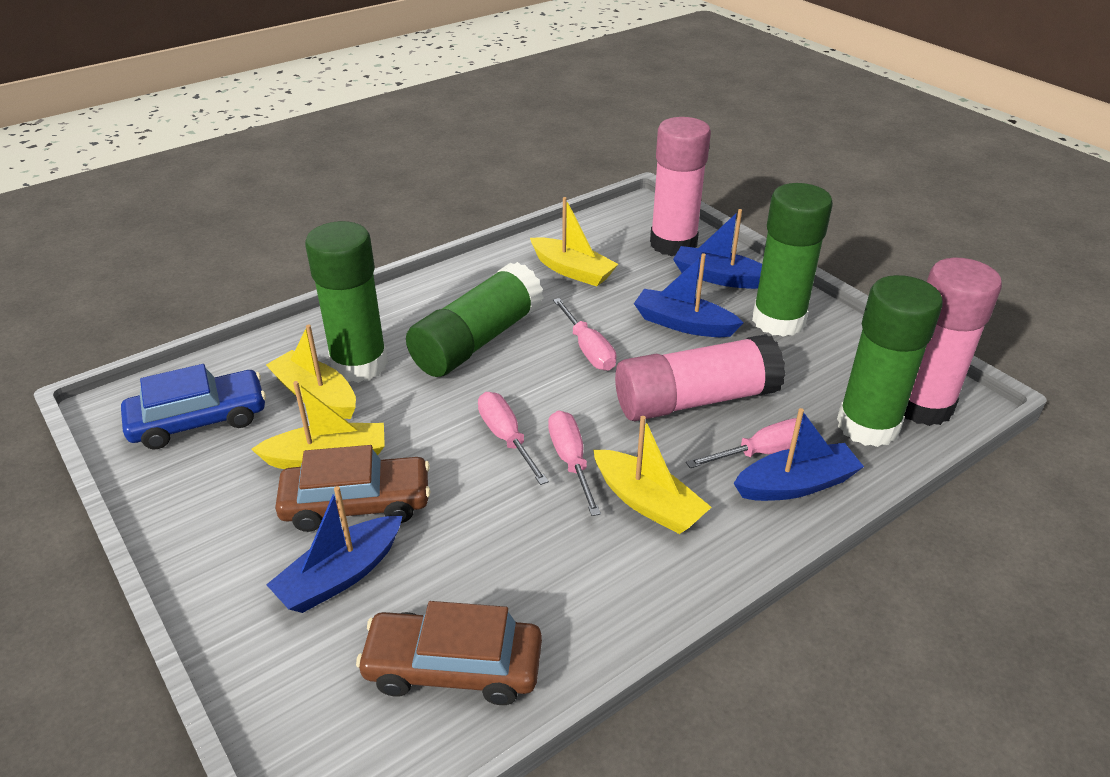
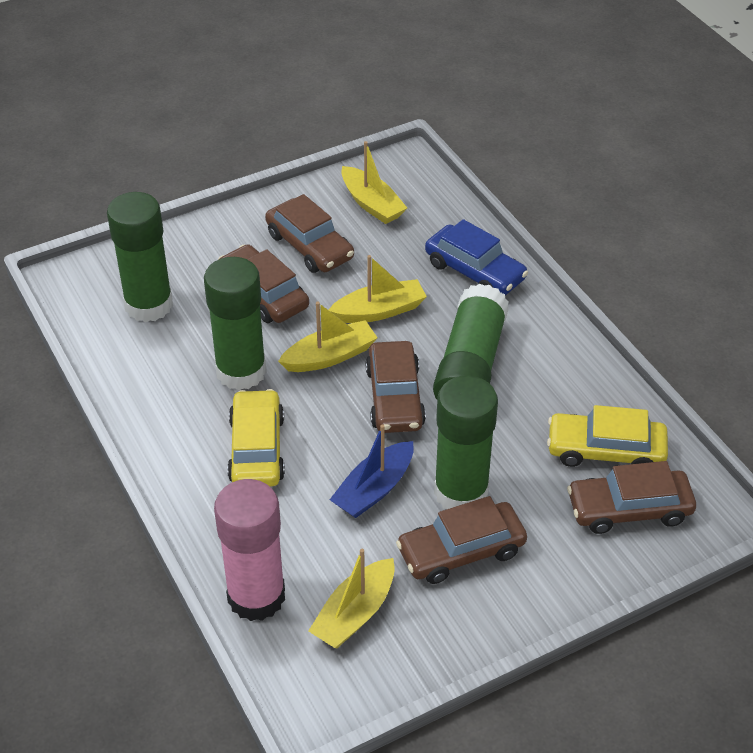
blue boat: 4 -> 1
brown car: 2 -> 5
pink glue stick: 3 -> 1
pink screwdriver: 4 -> 0
yellow car: 0 -> 2

